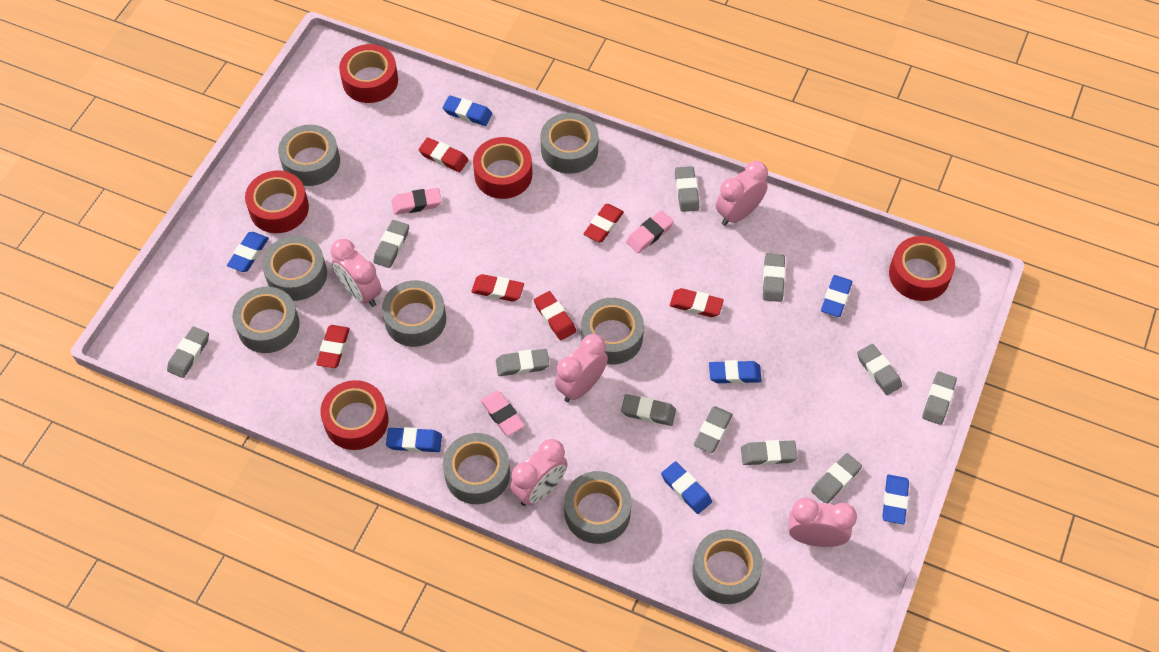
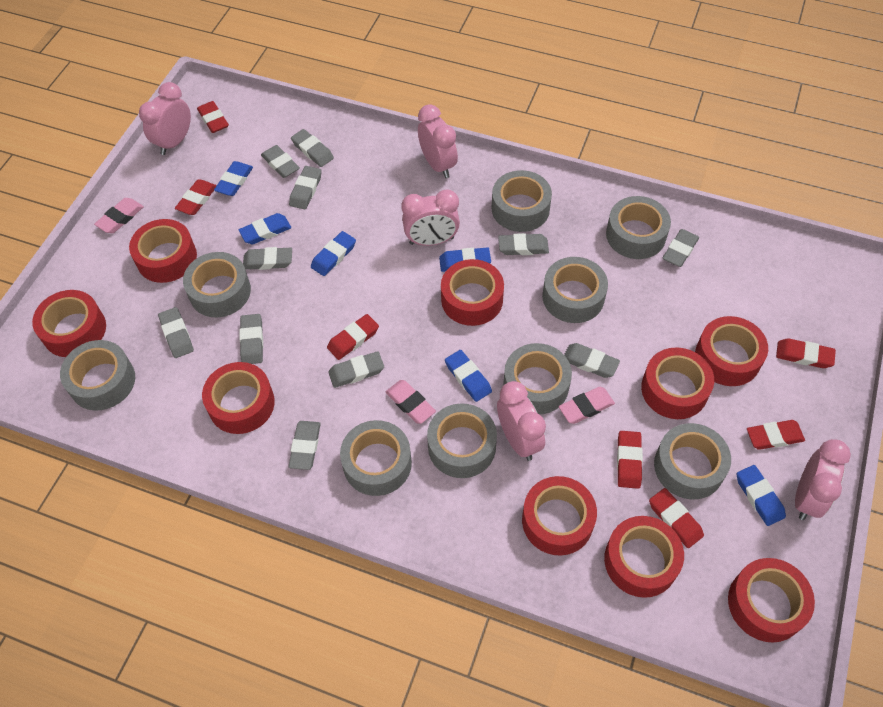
blue eraser: 7 -> 6
red eraser: 6 -> 7
red tape: 5 -> 9

